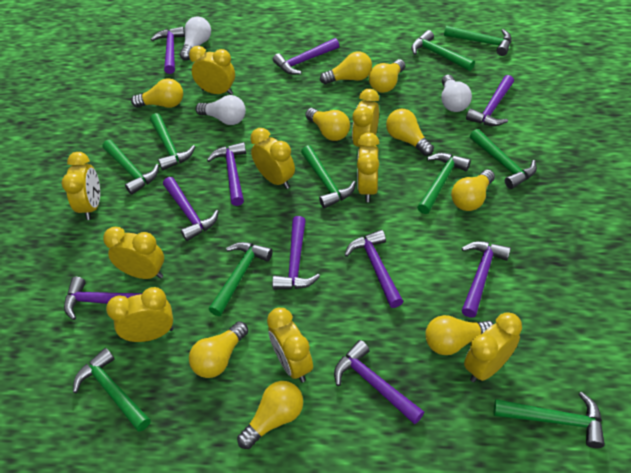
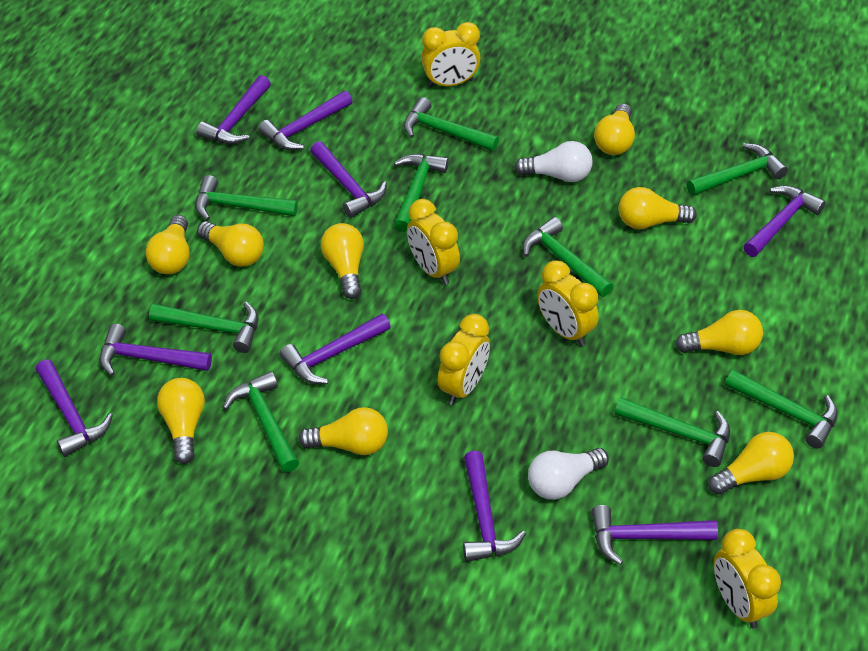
green hammer: 10 -> 9
purple hammer: 10 -> 9
white light bulb: 3 -> 2
yellow clock: 9 -> 5

